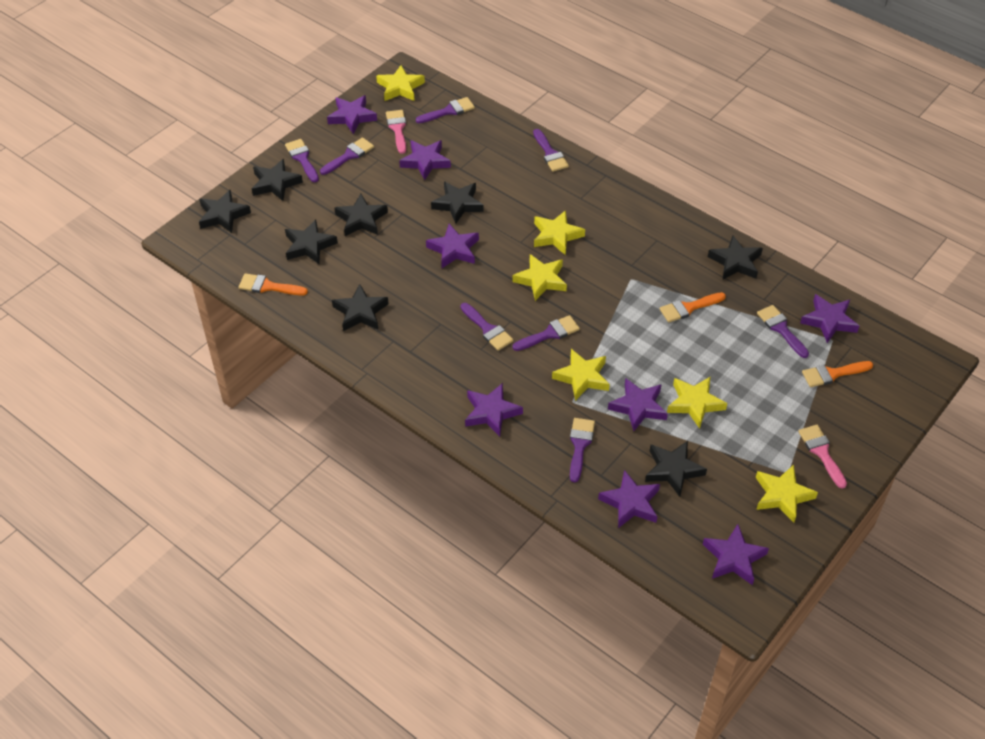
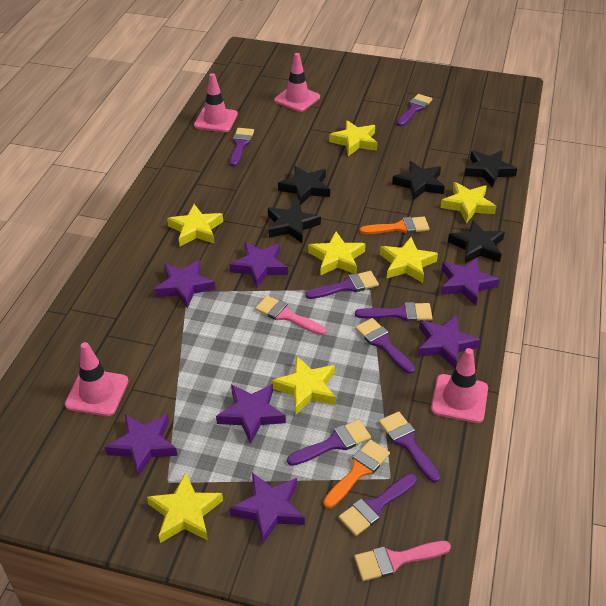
black star: 8 -> 5
orange brush: 3 -> 2
pink traffic cone: 0 -> 4
purple star: 8 -> 7
yellow star: 6 -> 7

